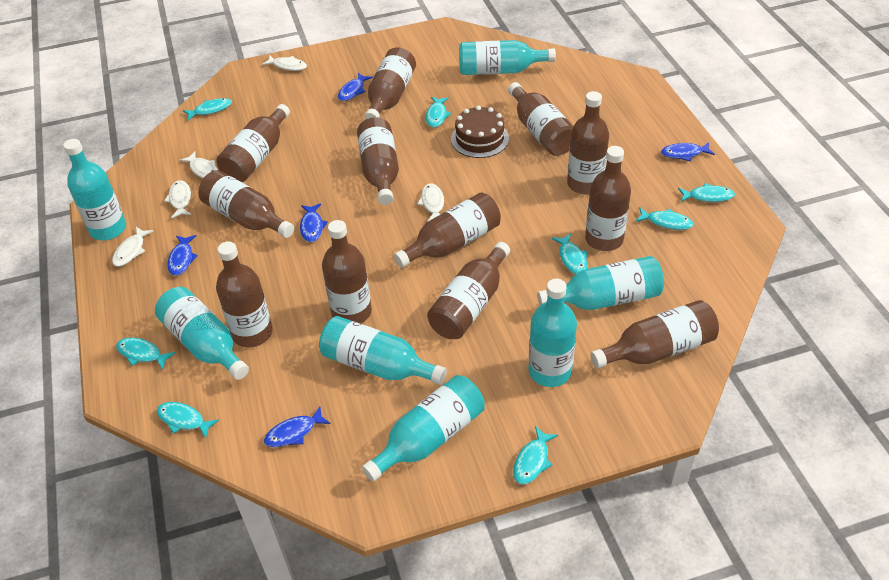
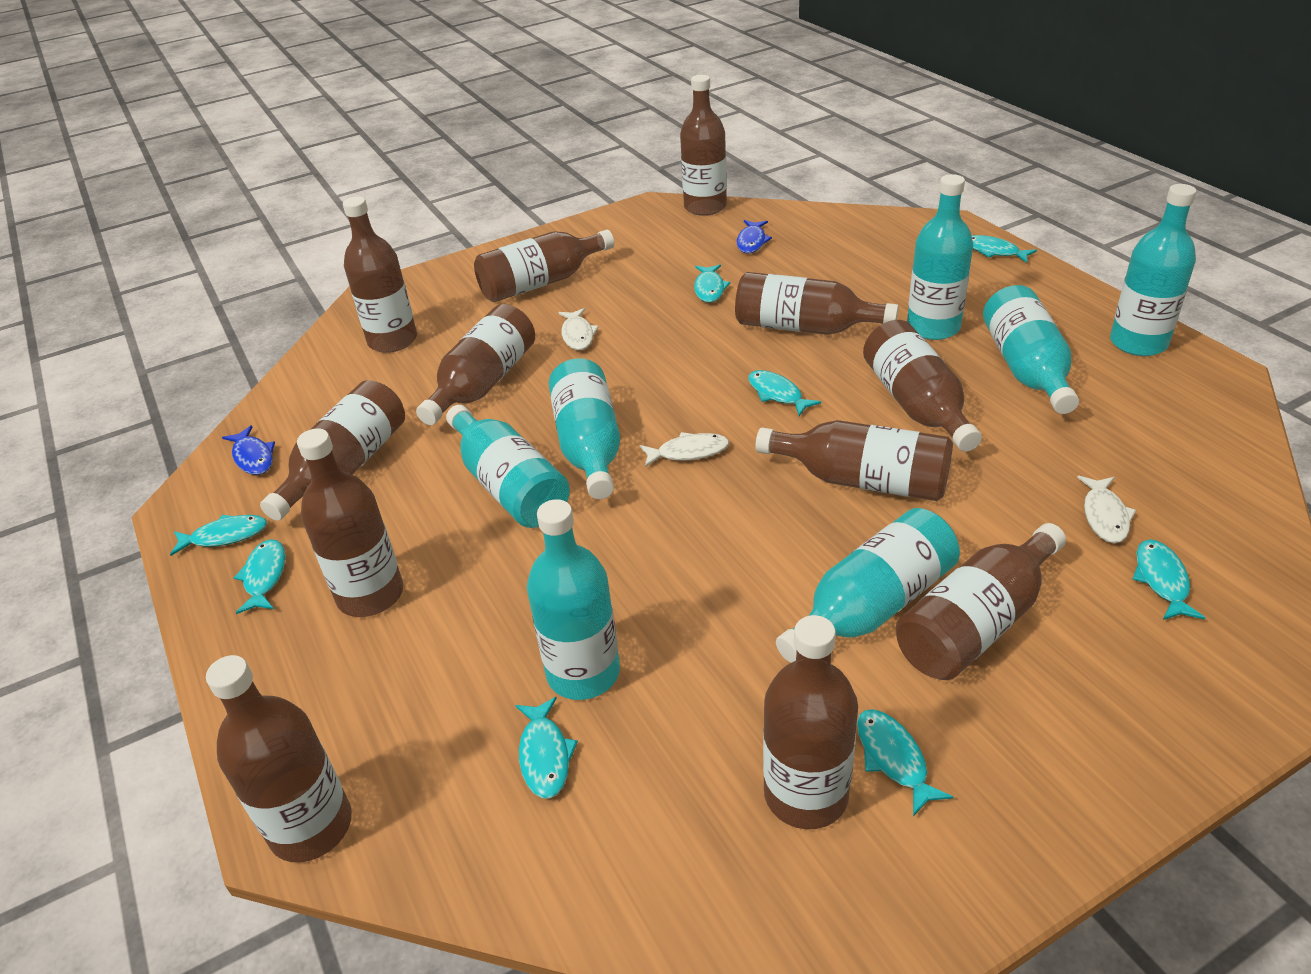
blue fish: 5 -> 2
brown cake: 1 -> 0
white fish: 5 -> 3

